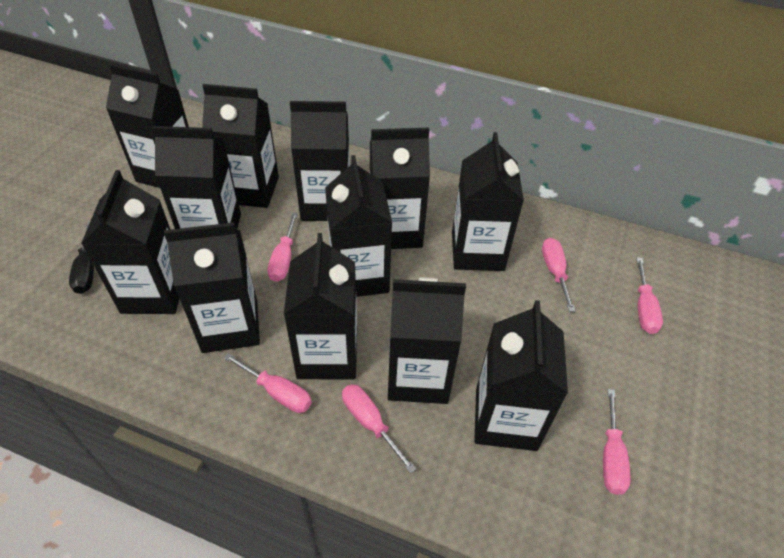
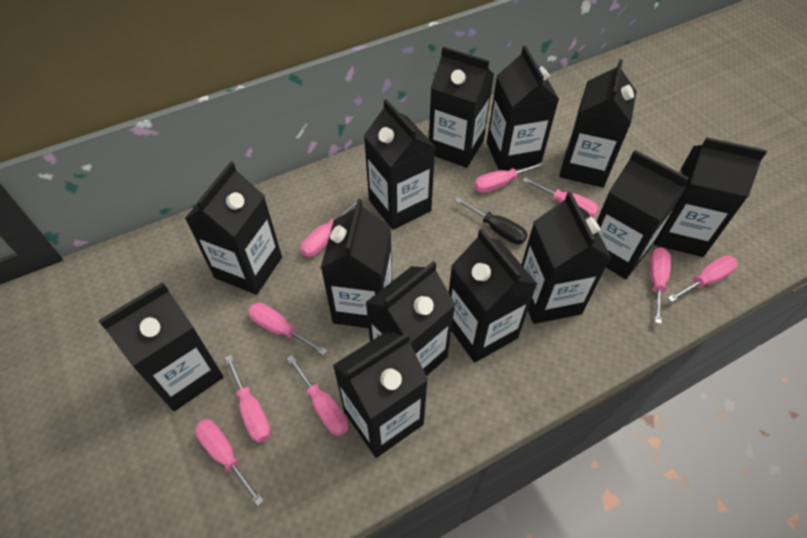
black carton: 12 -> 13
pink screwdriver: 6 -> 9

